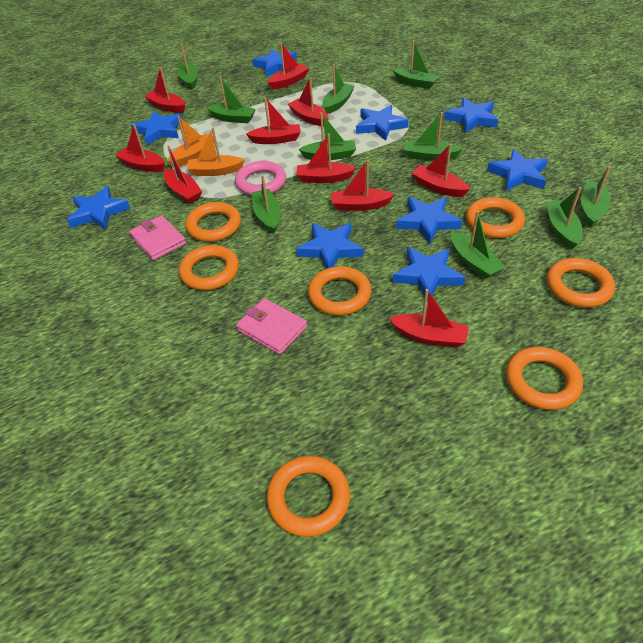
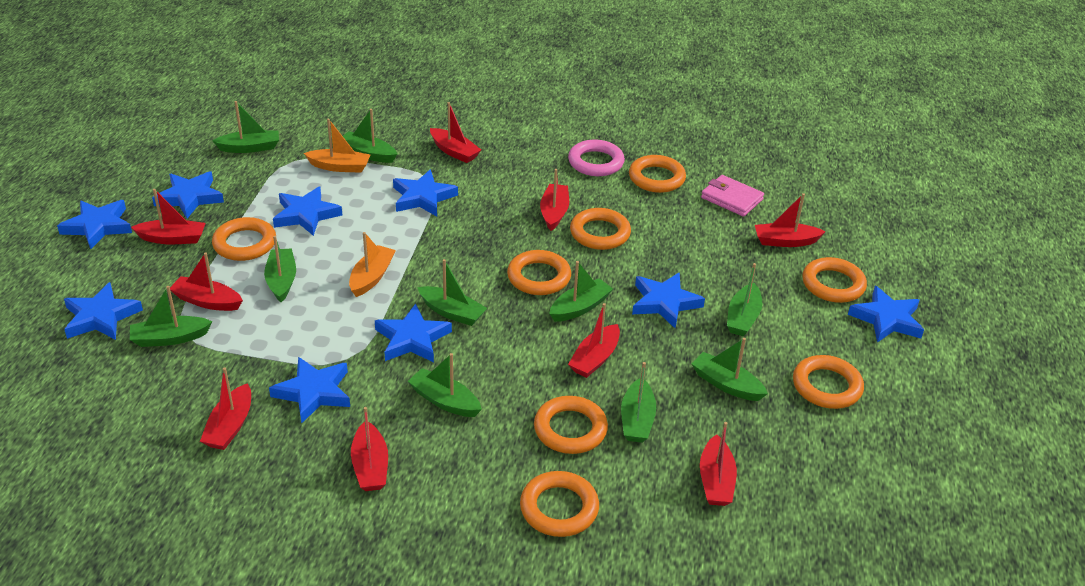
orange ring: 7 -> 8
pink wallet: 2 -> 1
red boat: 10 -> 9

